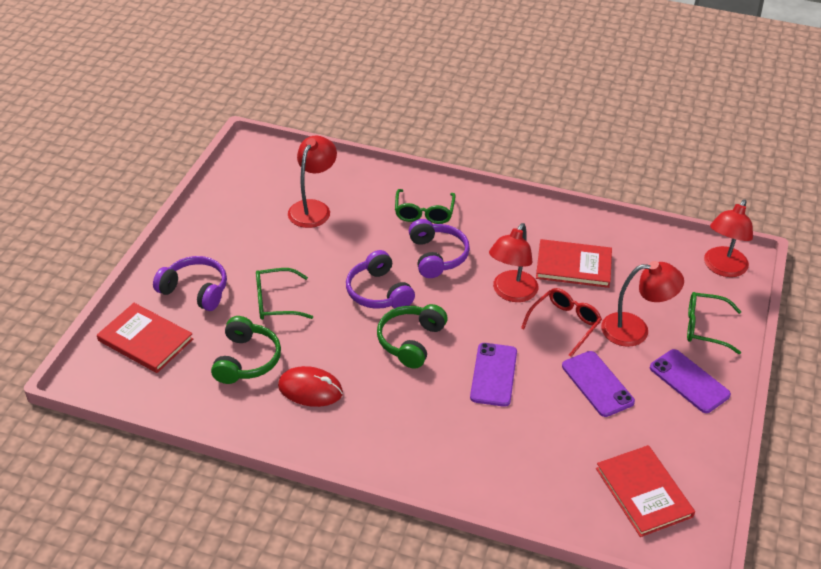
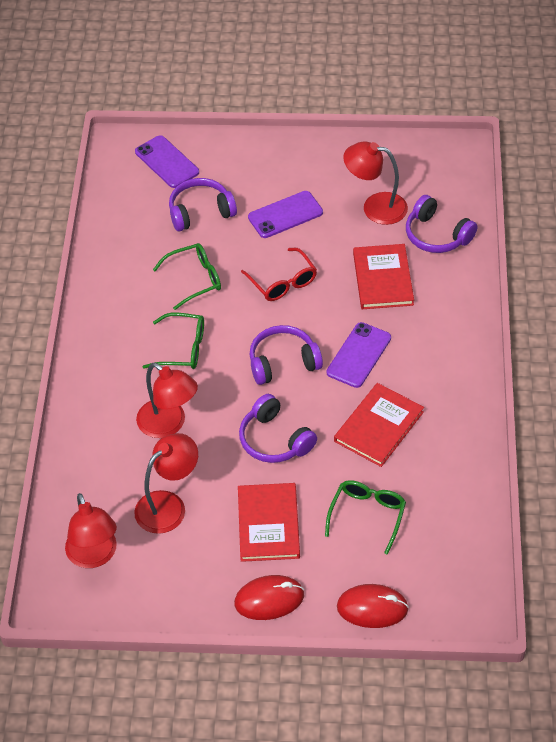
green headphones: 2 -> 0
purple headphones: 3 -> 4
red mouse: 1 -> 2

